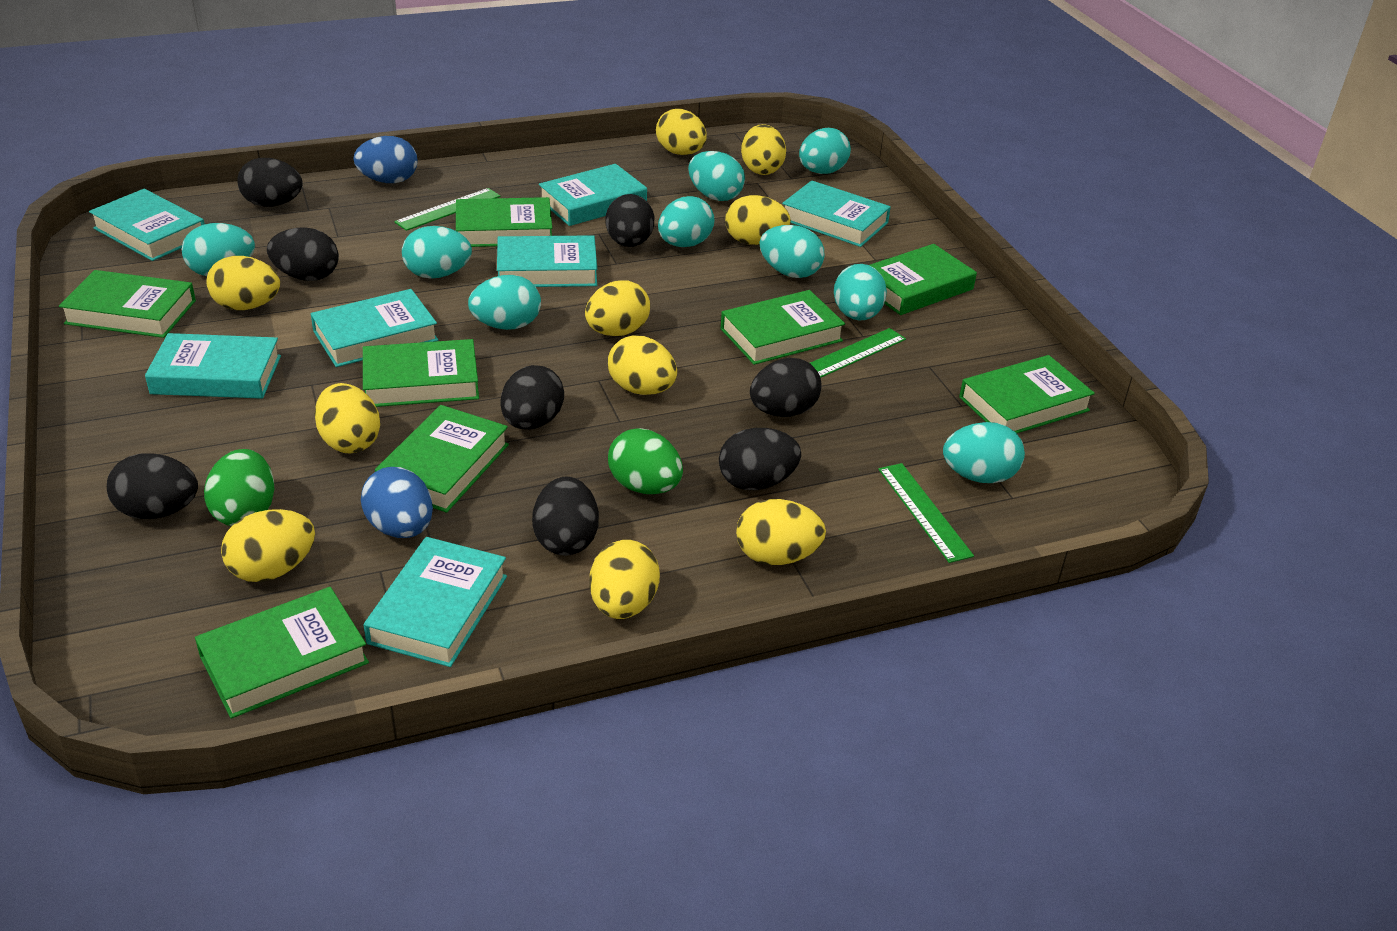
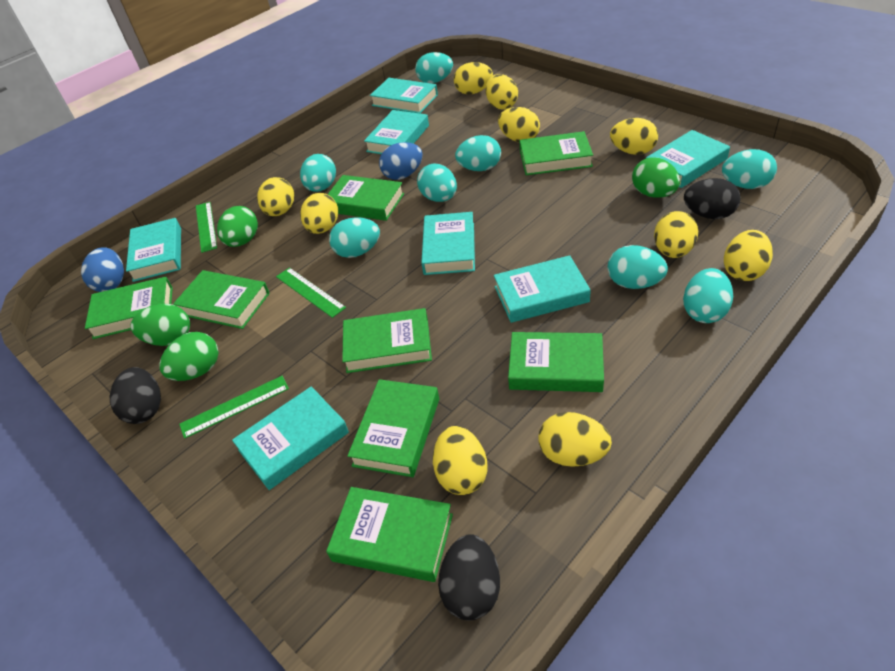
black egg: 8 -> 3
green egg: 2 -> 4
turquoise egg: 9 -> 8

